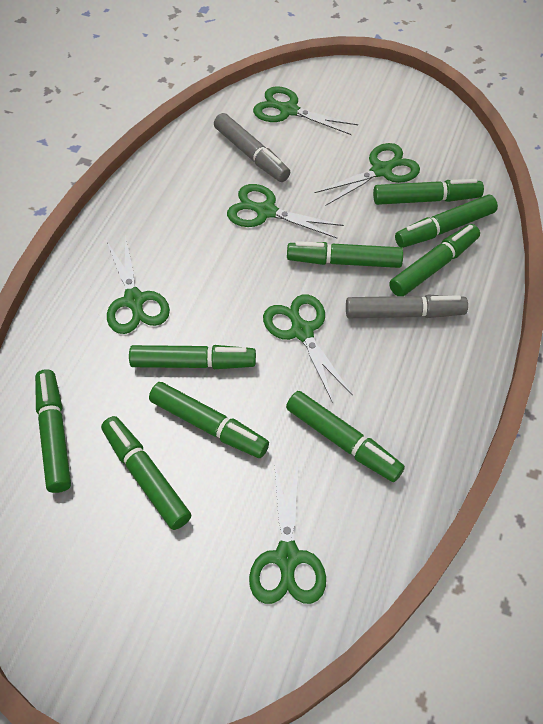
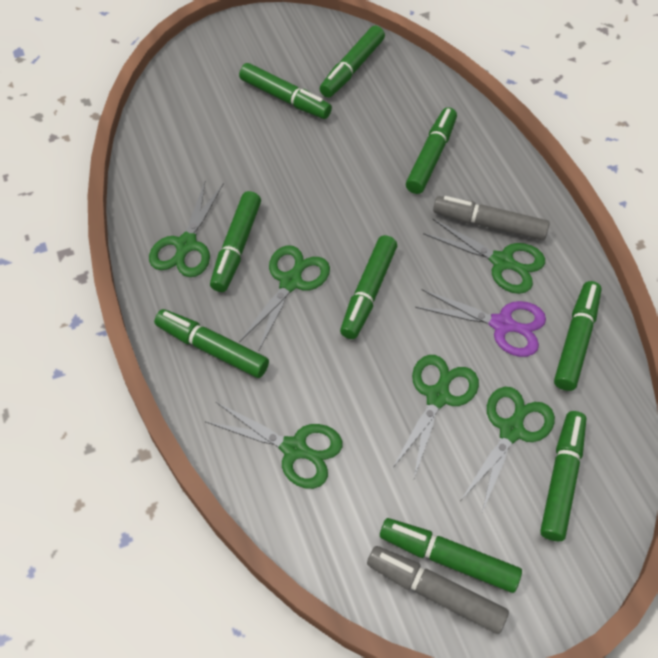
purple scissors: 0 -> 1

